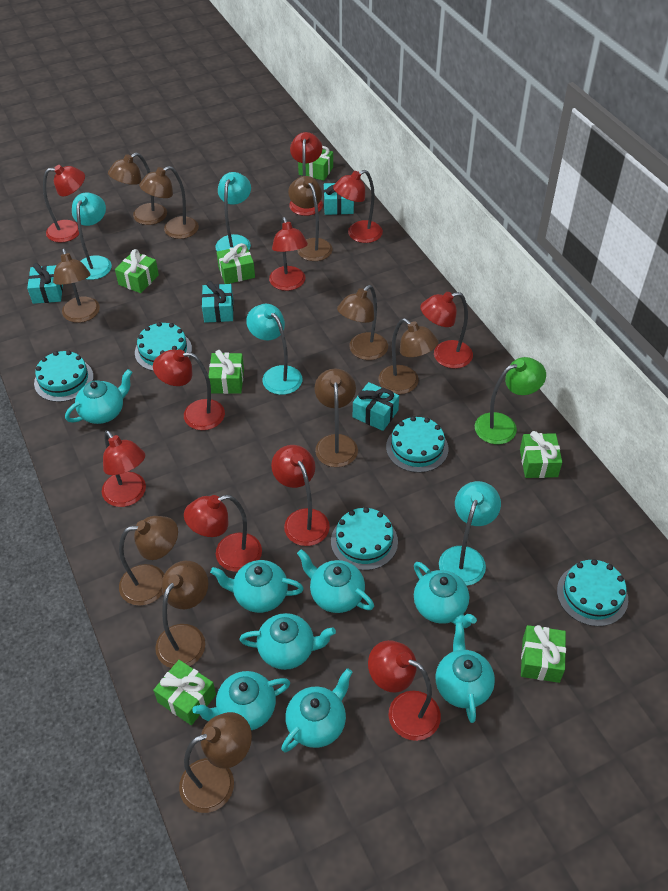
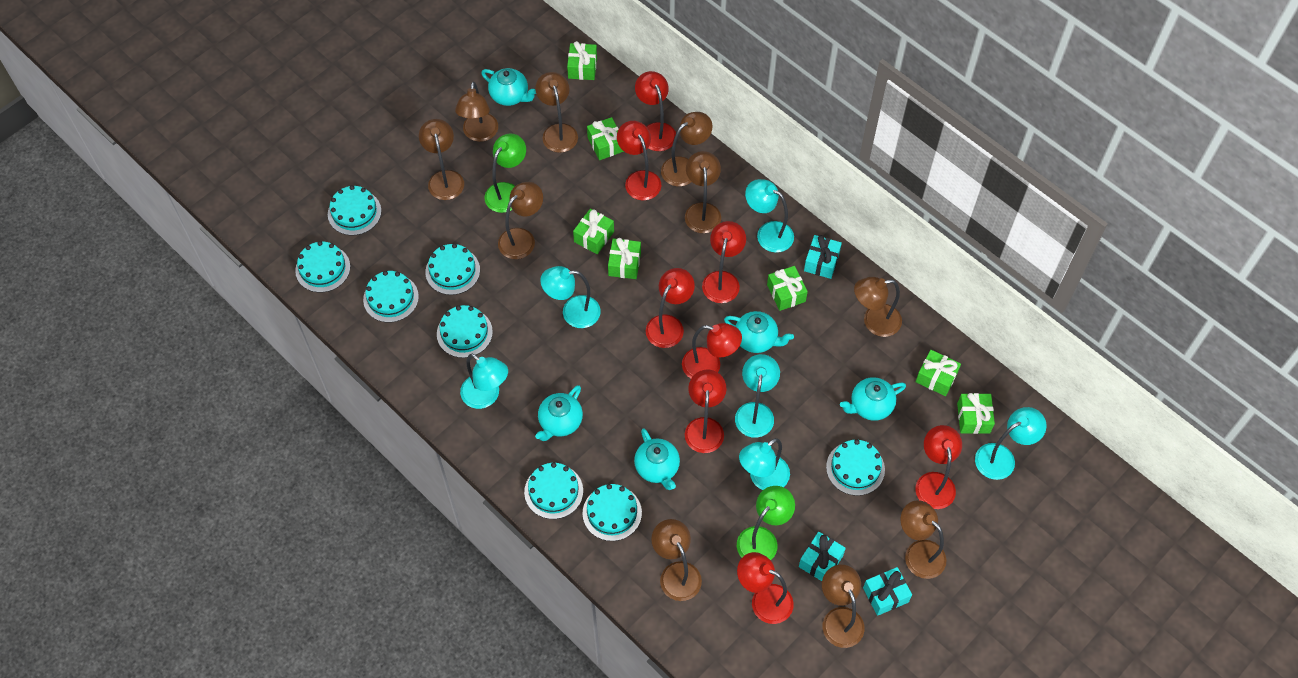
green lamp: 1 -> 2
red lamp: 10 -> 8
turquoise cake: 5 -> 8
turquoise gift: 4 -> 3
turquoise lamp: 4 -> 6
turquoise teapot: 8 -> 5

